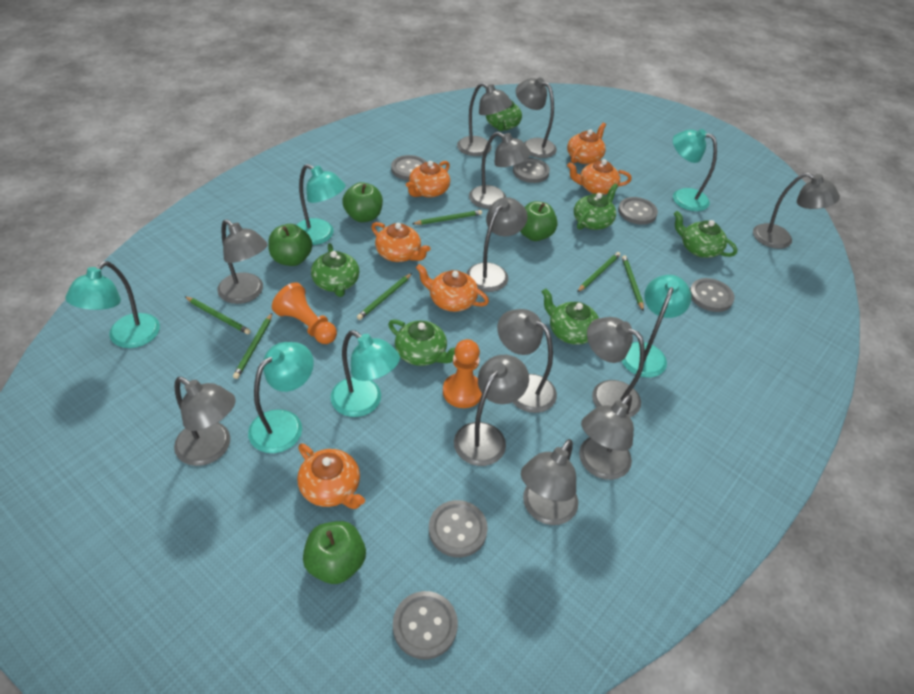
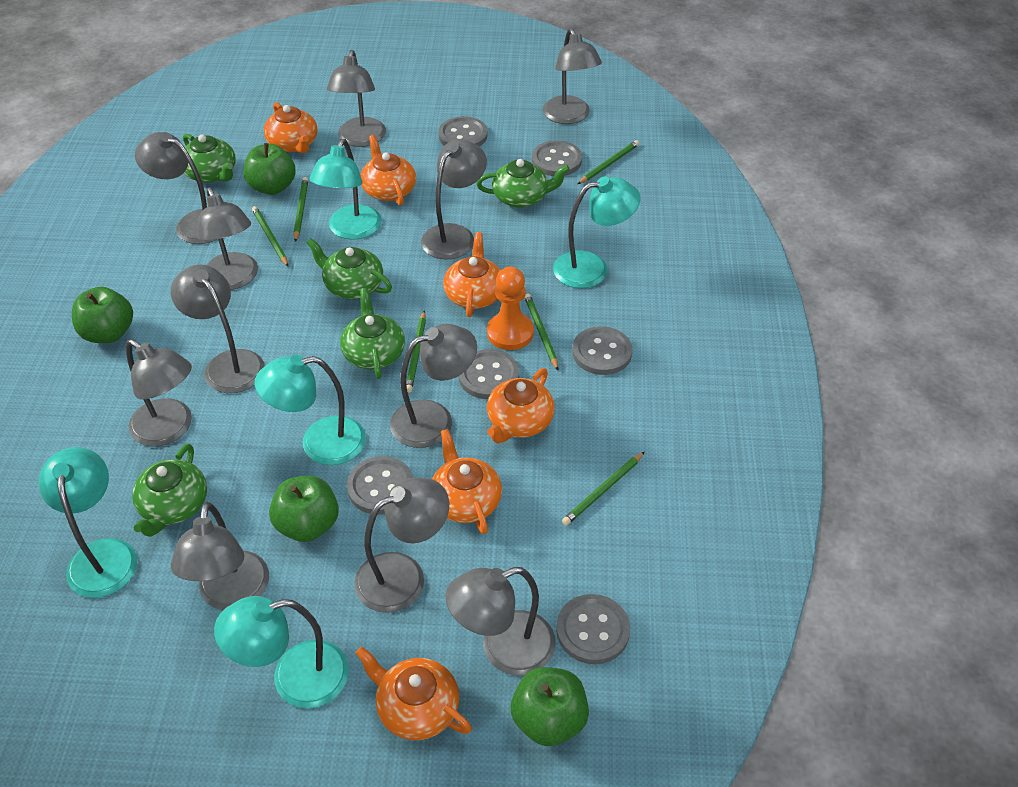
green teapot: 6 -> 5
grey lamp: 12 -> 11
orange pawn: 2 -> 1
turquoise lamp: 6 -> 5

